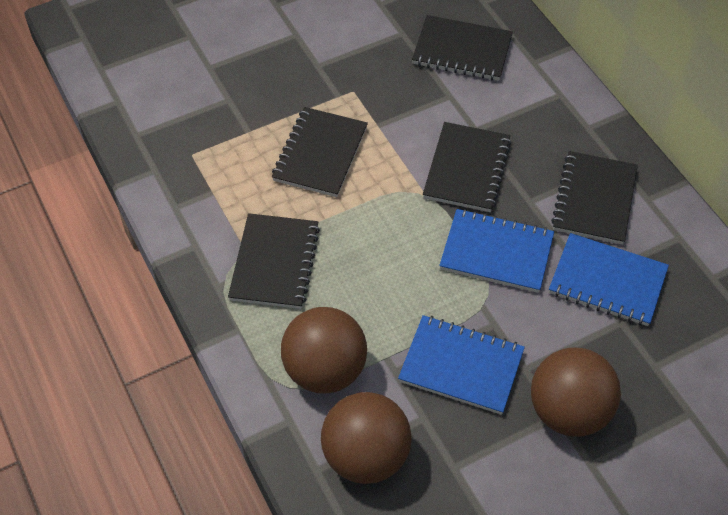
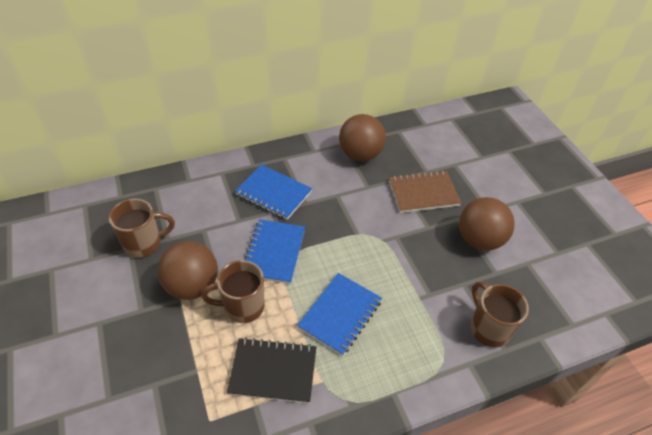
black notebook: 5 -> 1
brown mug: 0 -> 3
brown notebook: 0 -> 1

